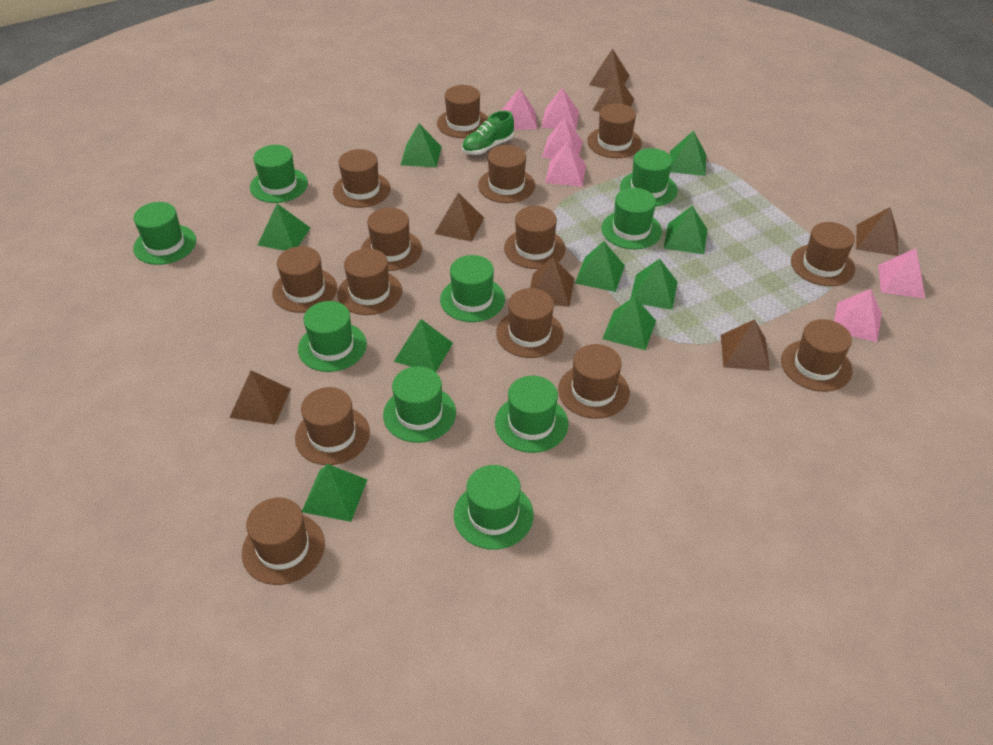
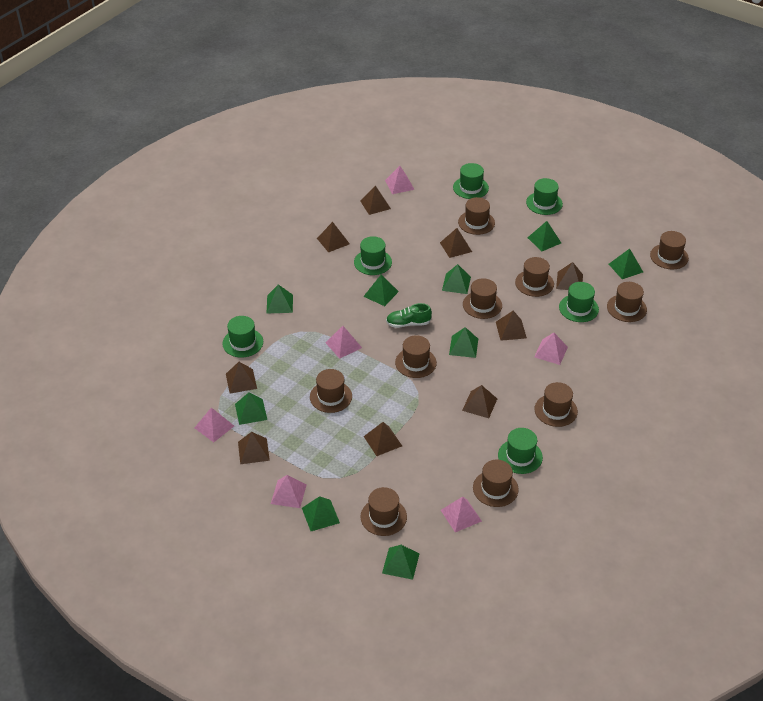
brown hat: 14 -> 10
brown pyramid: 7 -> 9
green hat: 9 -> 6

